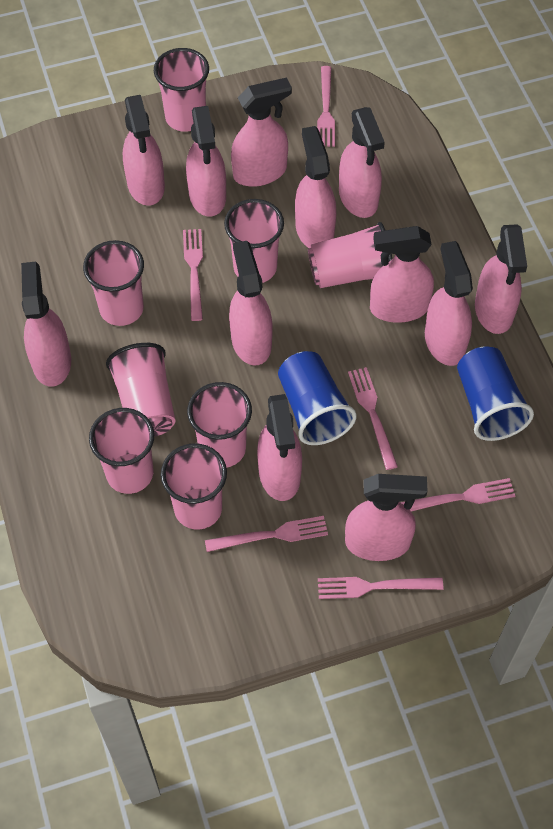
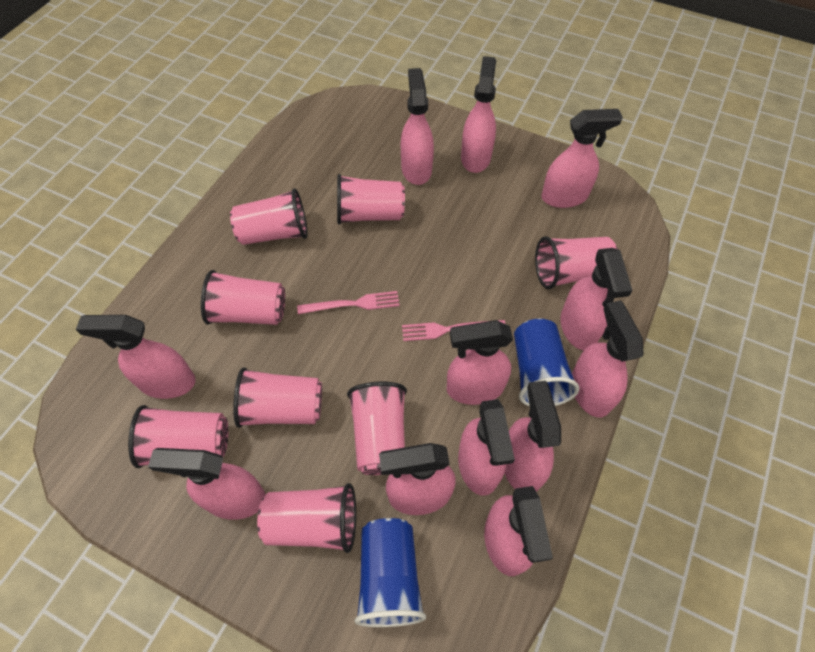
pink fork: 6 -> 2

